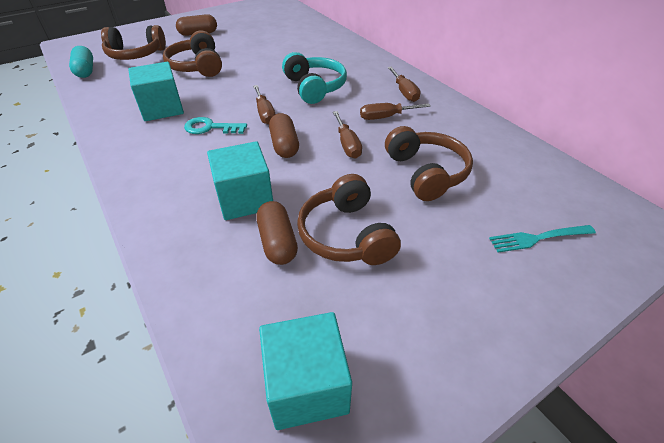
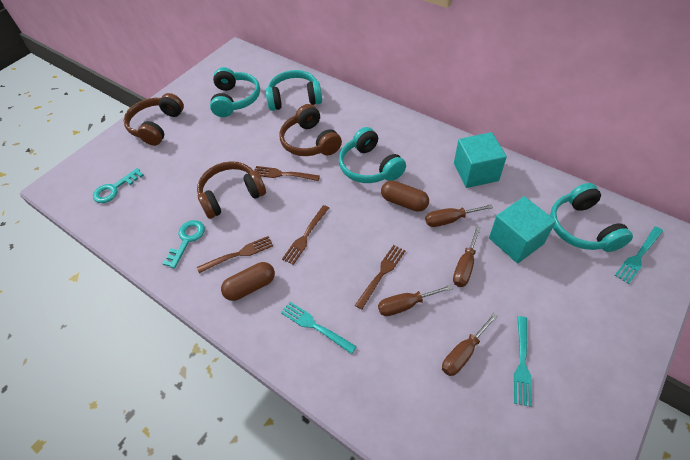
brown capsule: 3 -> 2
brown fork: 0 -> 4
brown headphones: 4 -> 3
turquoise capsule: 1 -> 0
turquoise cube: 3 -> 2
turquoise fork: 1 -> 3
turquoise headphones: 1 -> 4
turquoise key: 1 -> 2

